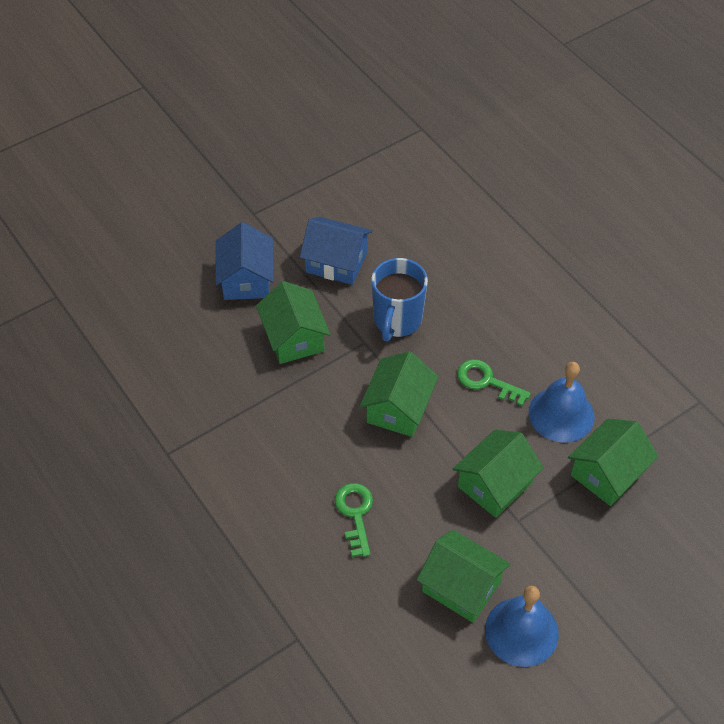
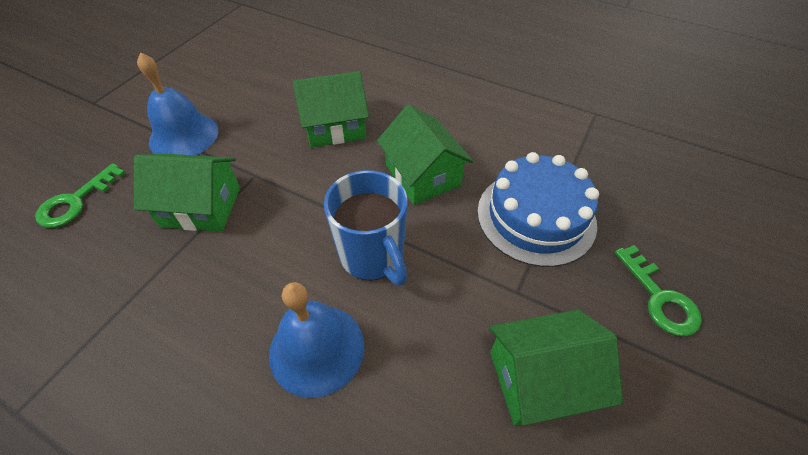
blue cake: 0 -> 1
blue house: 2 -> 0
green house: 5 -> 4

